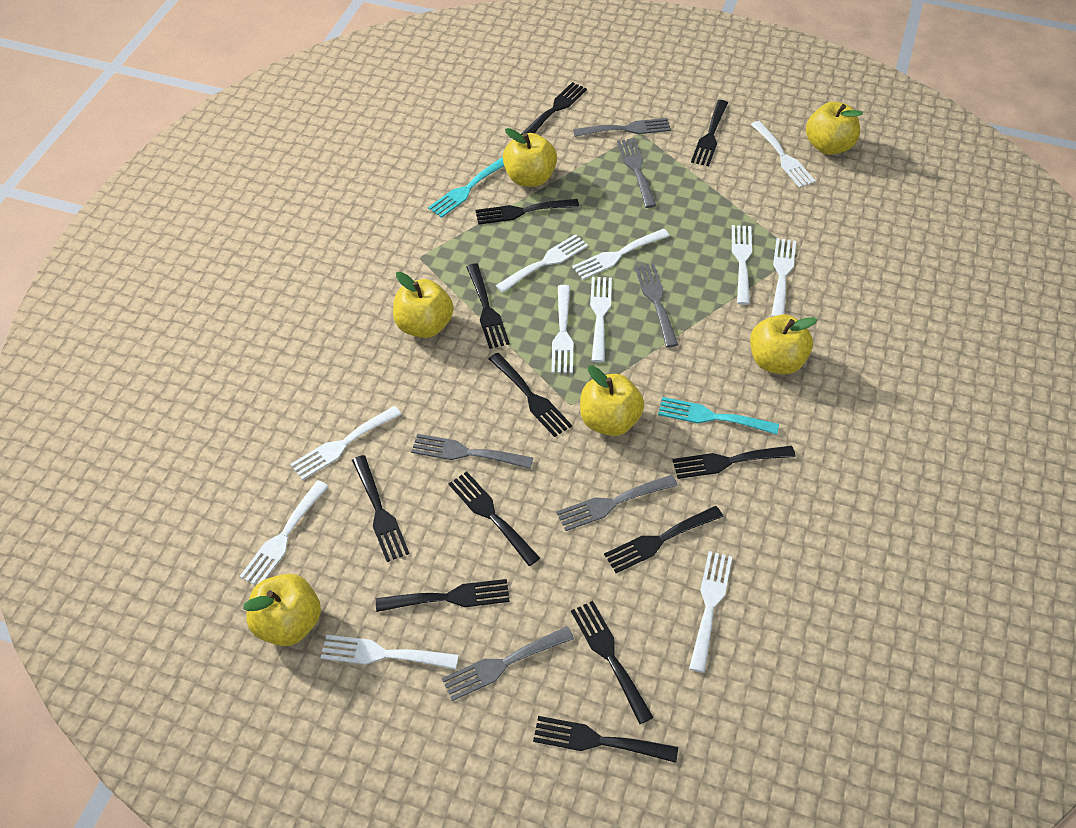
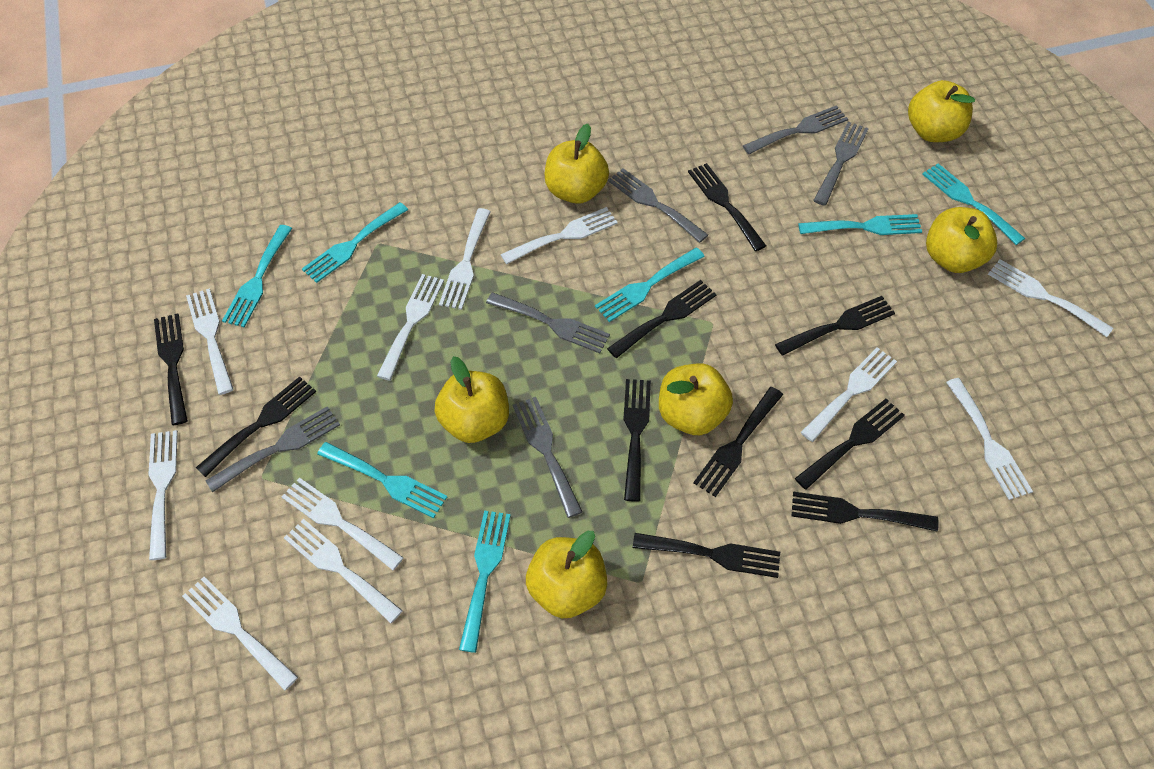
black fork: 12 -> 10
turquoise fork: 2 -> 7

